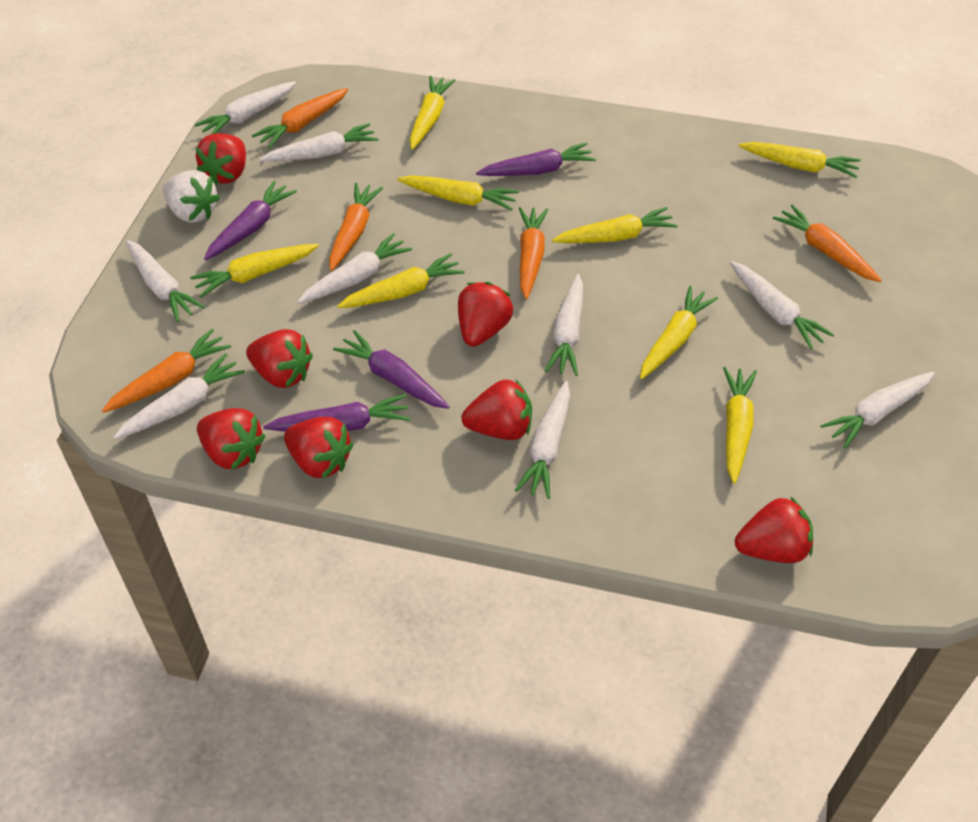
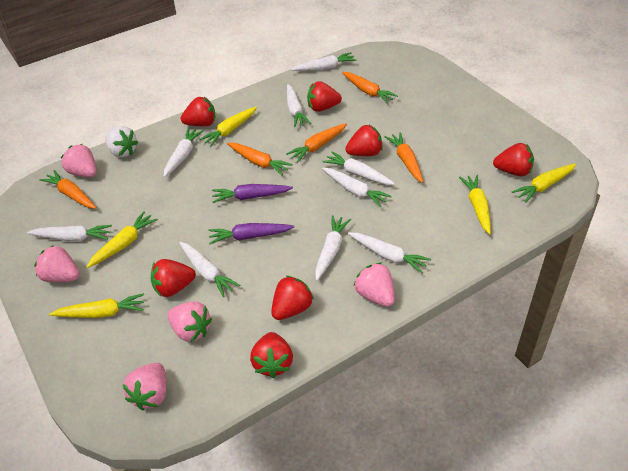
pink strawberry: 0 -> 5
purple carrot: 4 -> 2
yellow carrot: 8 -> 5

